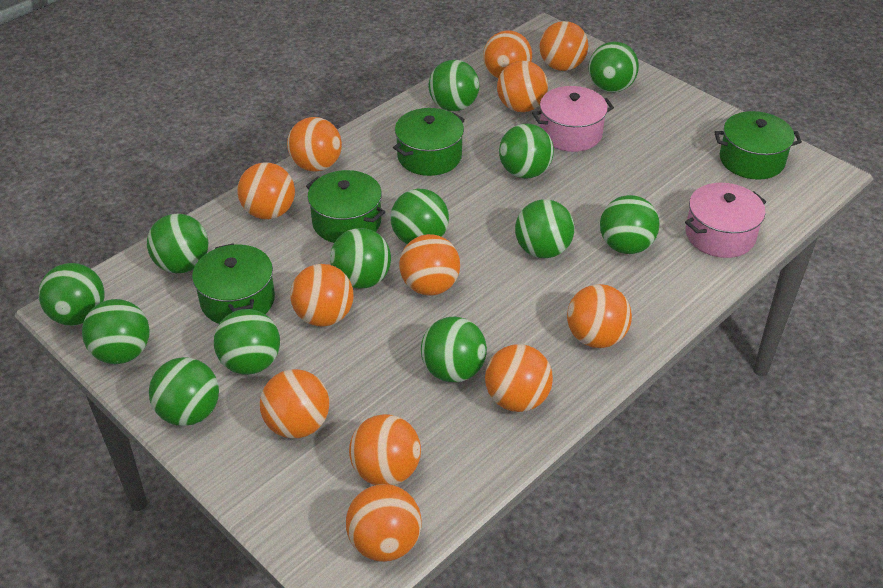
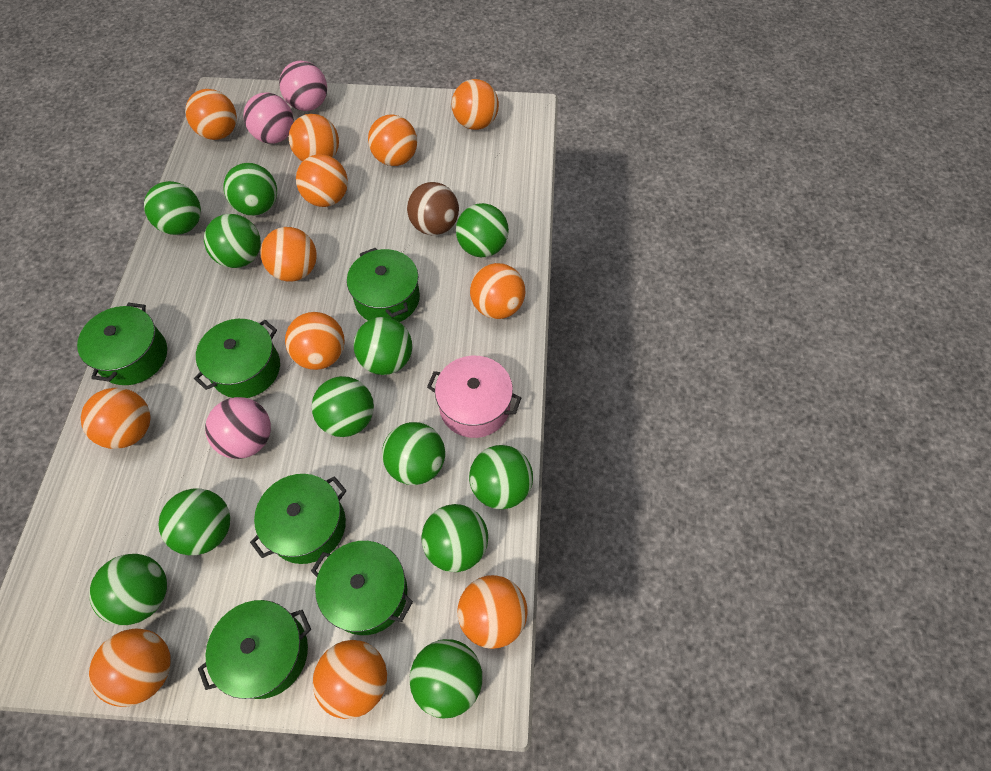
brown ball: 0 -> 1
green ball: 13 -> 12
green pot: 4 -> 6
pink ball: 0 -> 3
pink pot: 2 -> 1

